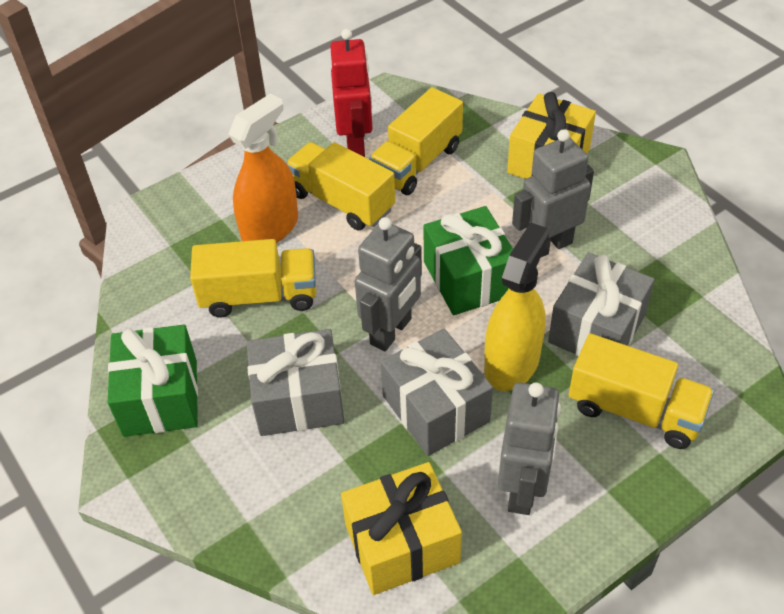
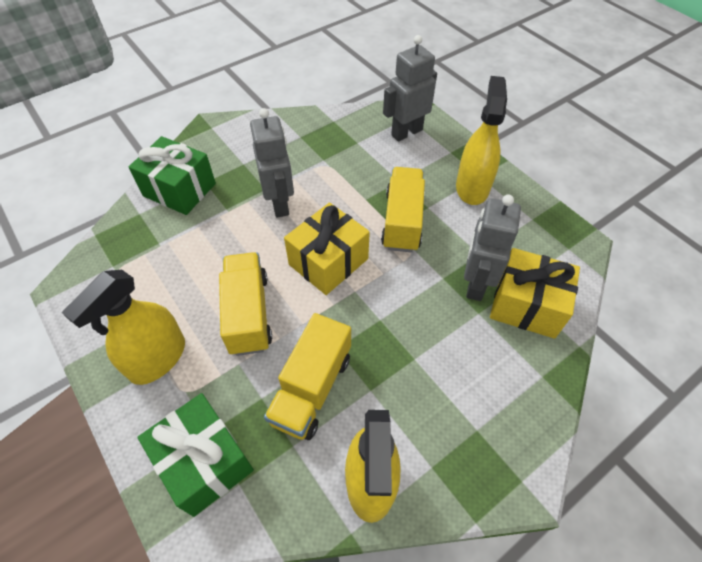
grey gift: 3 -> 0
orange spray bottle: 1 -> 0
red robot: 1 -> 0
yellow spray bottle: 1 -> 3
yellow truck: 4 -> 3

